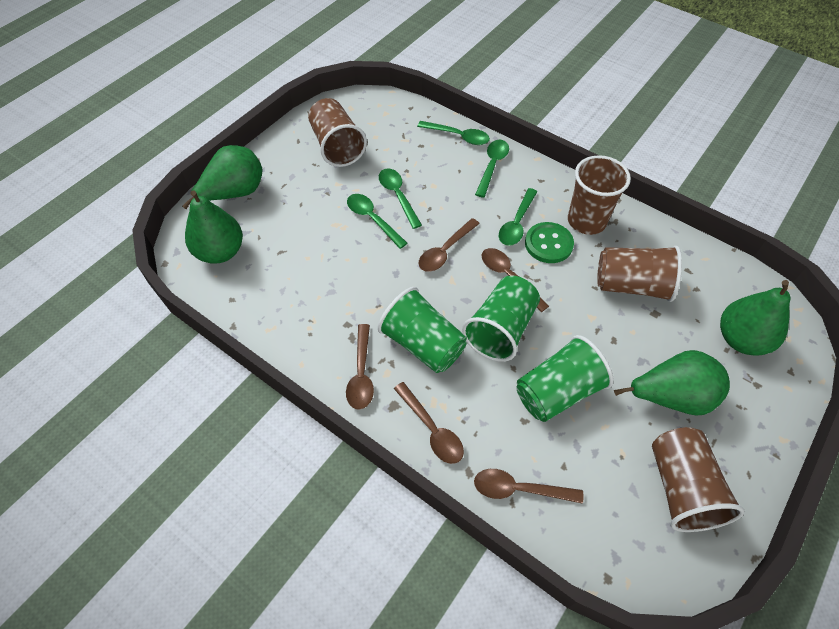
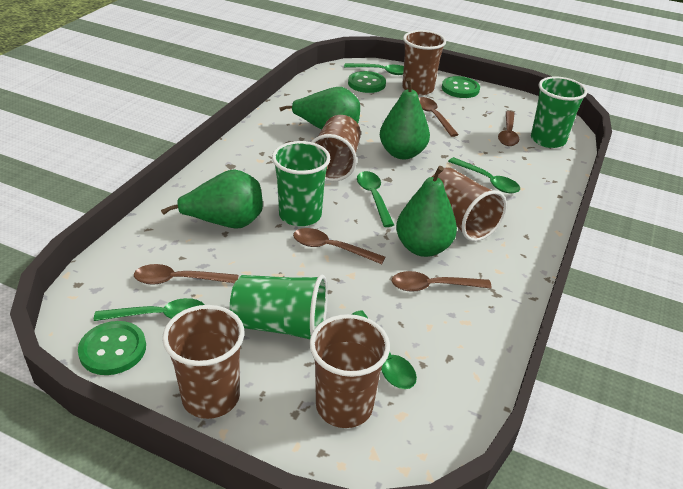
brown cup: 4 -> 5
green button: 1 -> 3

